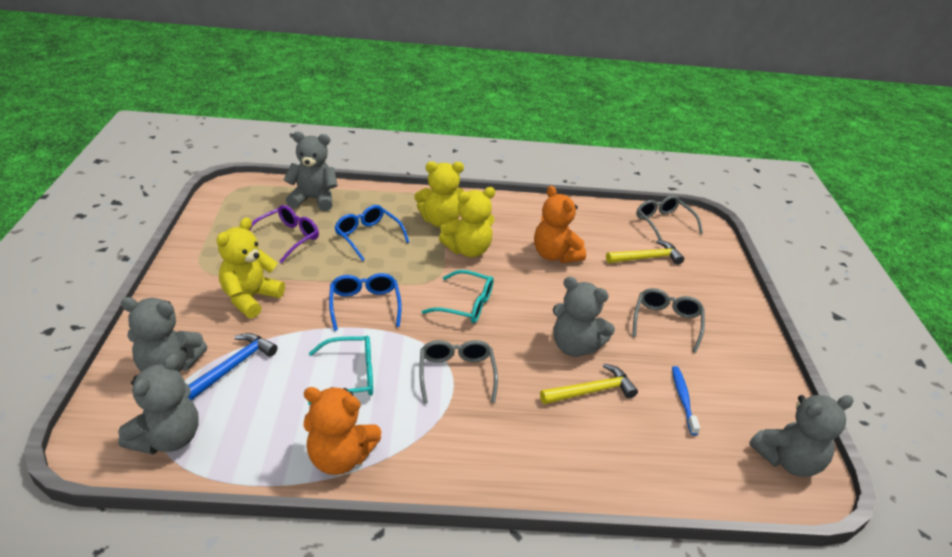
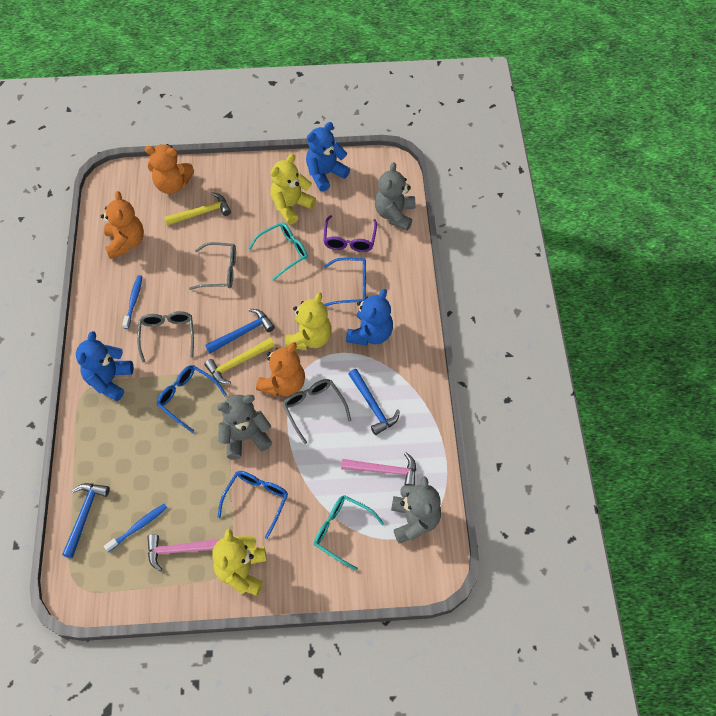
blue glasses: 2 -> 3
blue hammer: 1 -> 3
blue teddy bear: 0 -> 3
blue toothbrush: 1 -> 2
grey teddy bear: 5 -> 3
orange teddy bear: 2 -> 3
pink hammer: 0 -> 2

